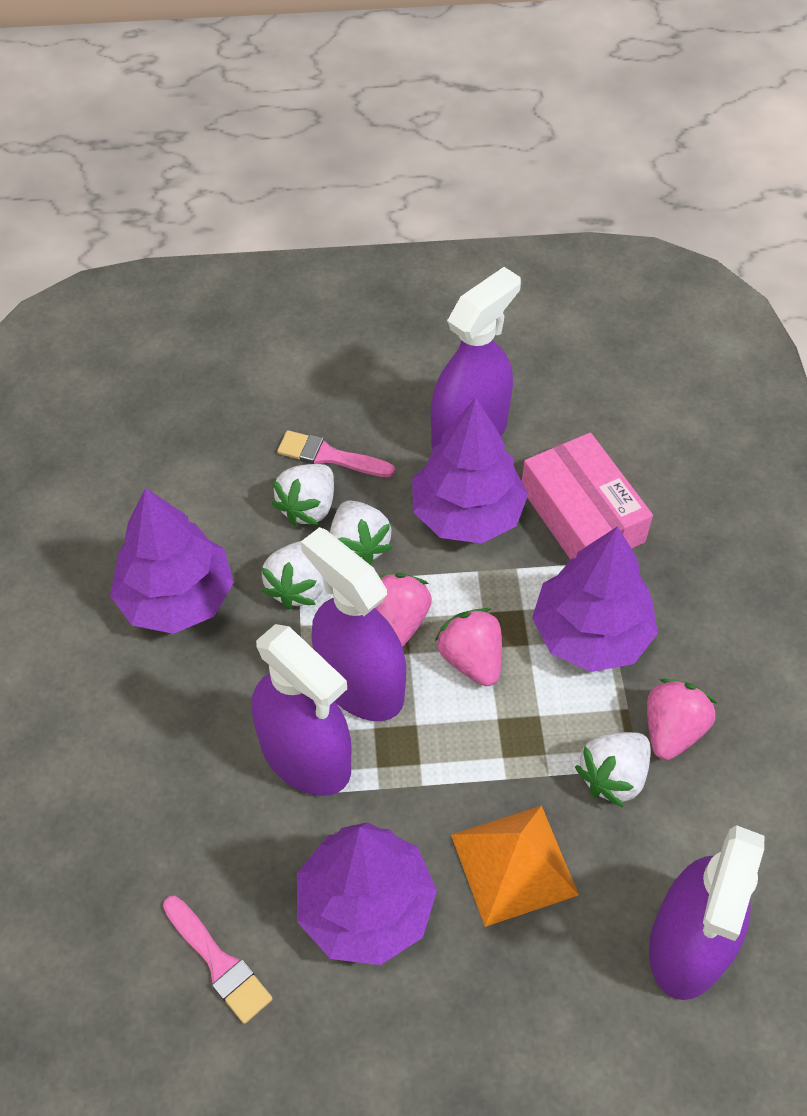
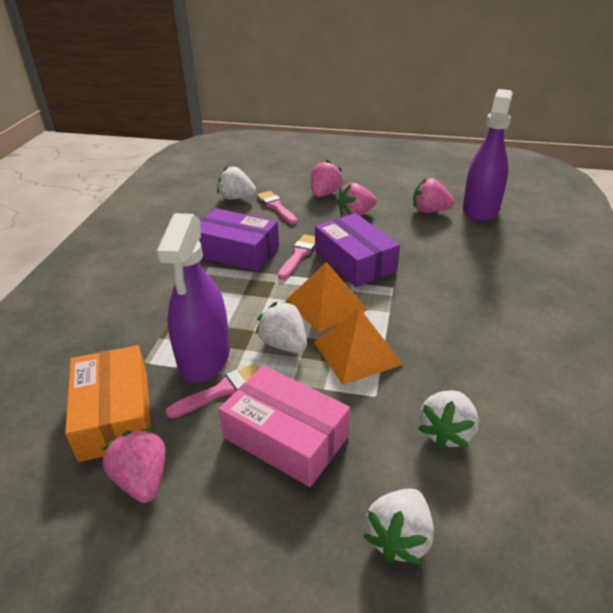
orange box: 0 -> 1
orange pyramid: 1 -> 2
pink brush: 2 -> 3
pink strawberry: 3 -> 4
purple box: 0 -> 2
purple spray bottle: 4 -> 2
purple tree: 4 -> 0

